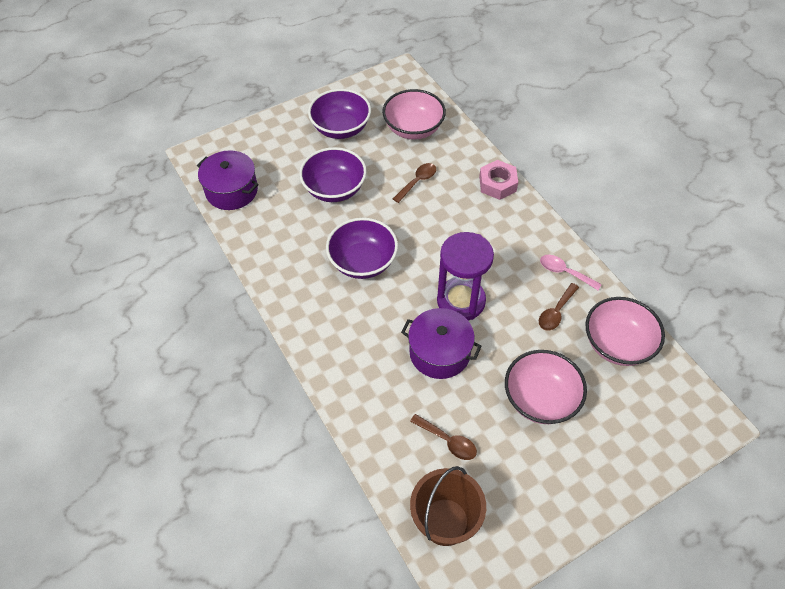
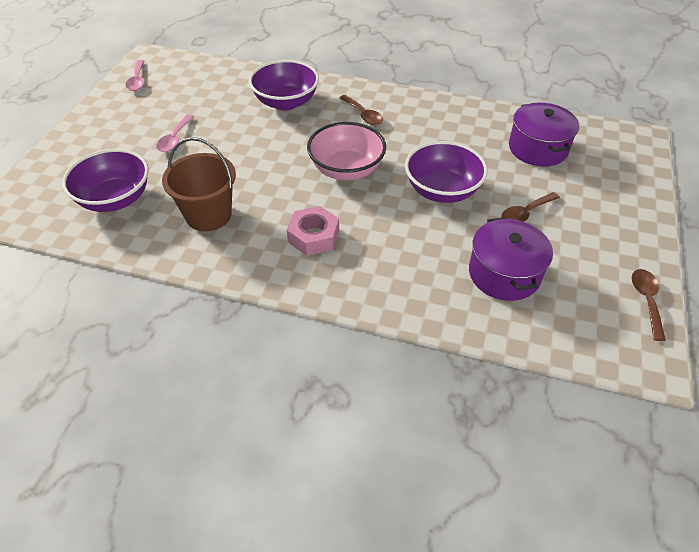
pink bowl: 3 -> 1
pink spoon: 1 -> 2
purple hourglass: 1 -> 0

